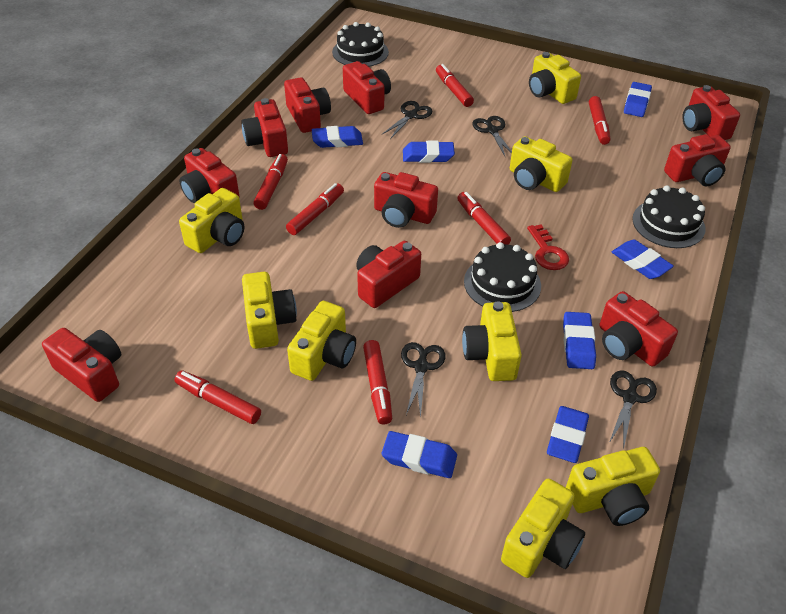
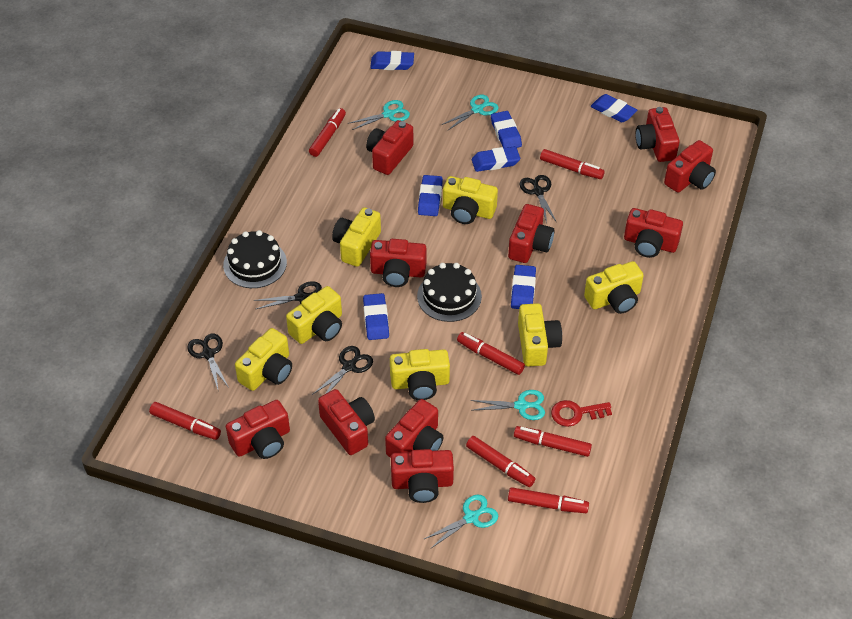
black cake: 3 -> 2
turquoise scissors: 0 -> 4
yellow camera: 8 -> 7

